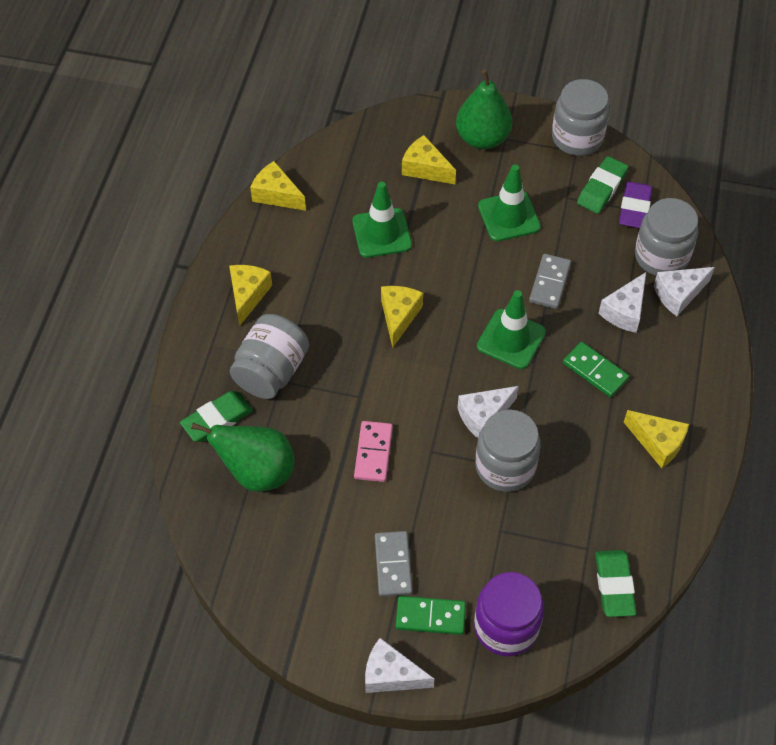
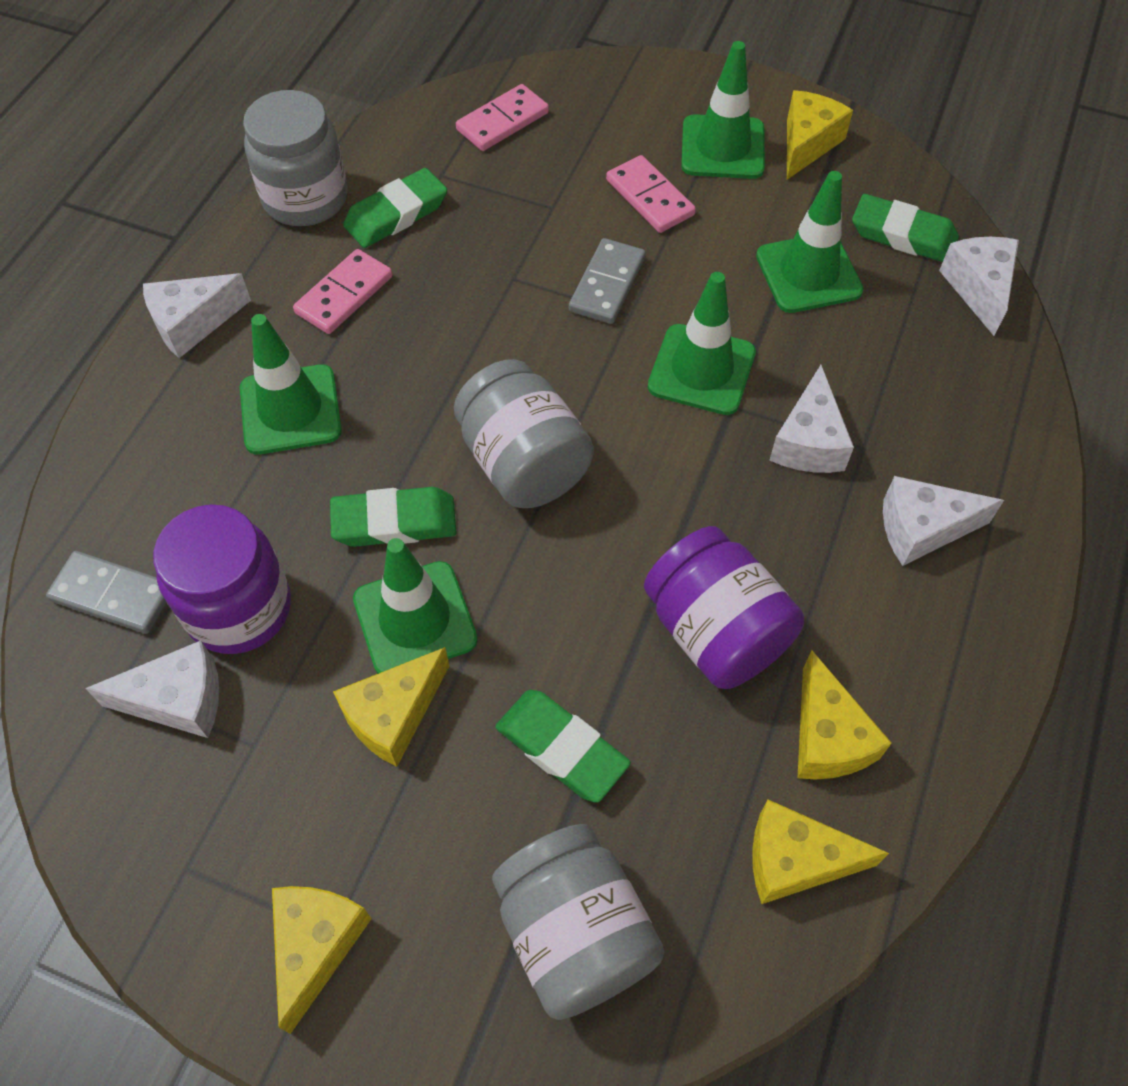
green domino: 2 -> 0
green eraser: 3 -> 4
green pear: 2 -> 0
green traffic cone: 3 -> 5
grey jar: 4 -> 3
pink domino: 1 -> 3
purple eraser: 1 -> 0
purple jar: 1 -> 2
white cheese: 4 -> 5

